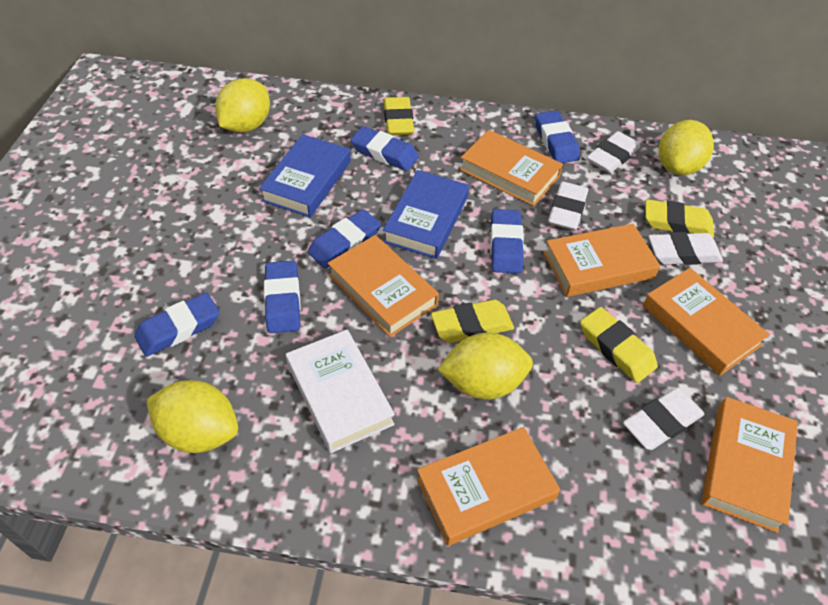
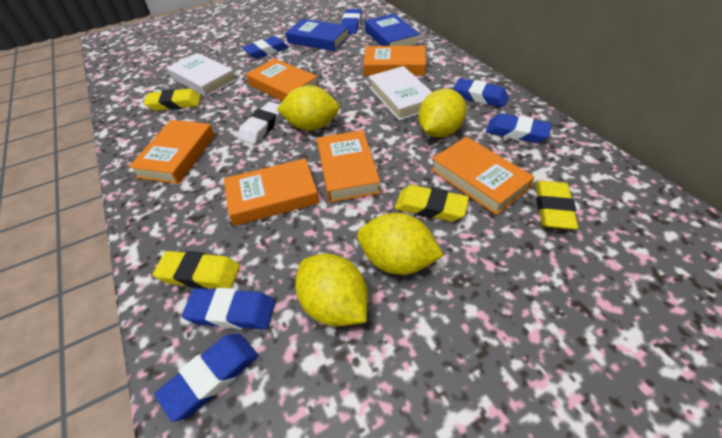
white book: 1 -> 2
white eraser: 4 -> 1

